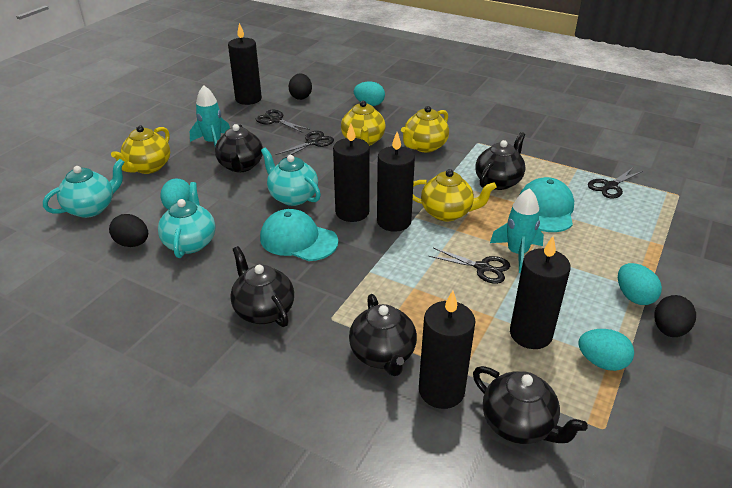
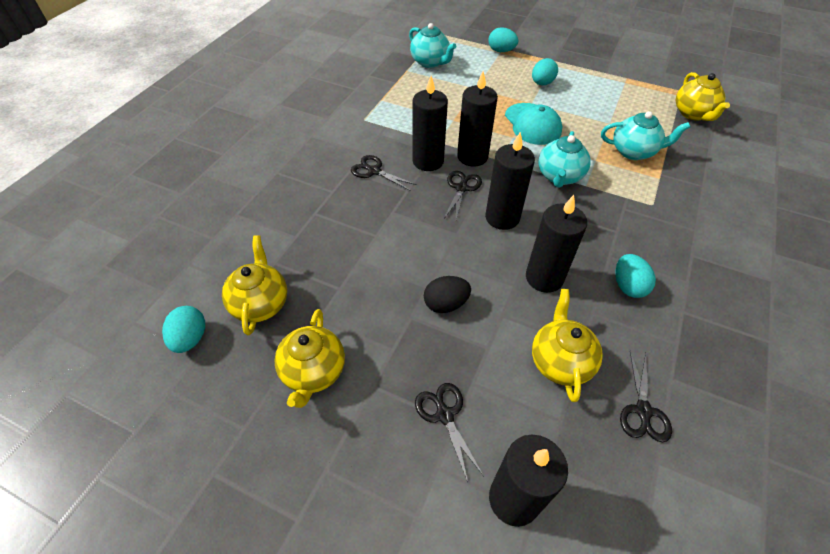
black egg: 3 -> 1
black teapot: 5 -> 0
turquoise cap: 2 -> 1
turquoise rocket: 2 -> 0

